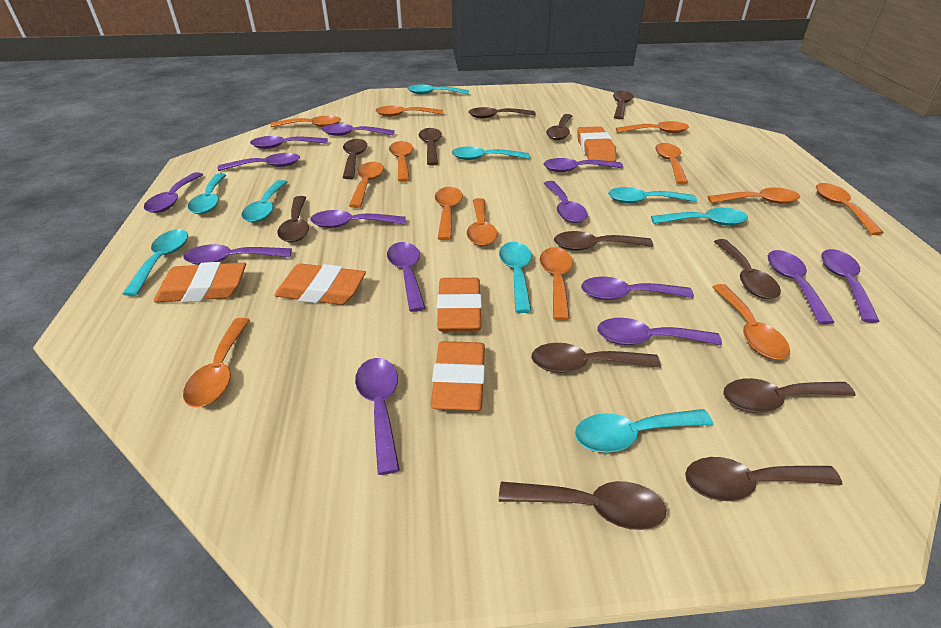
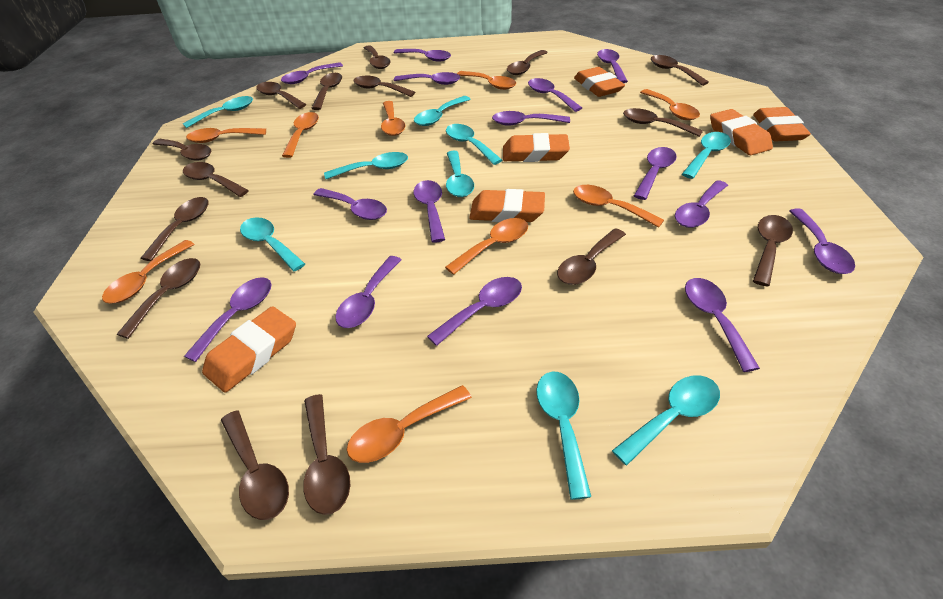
brown spoon: 12 -> 15
orange eraser: 5 -> 6
orange spoon: 13 -> 9
purple spoon: 14 -> 15

